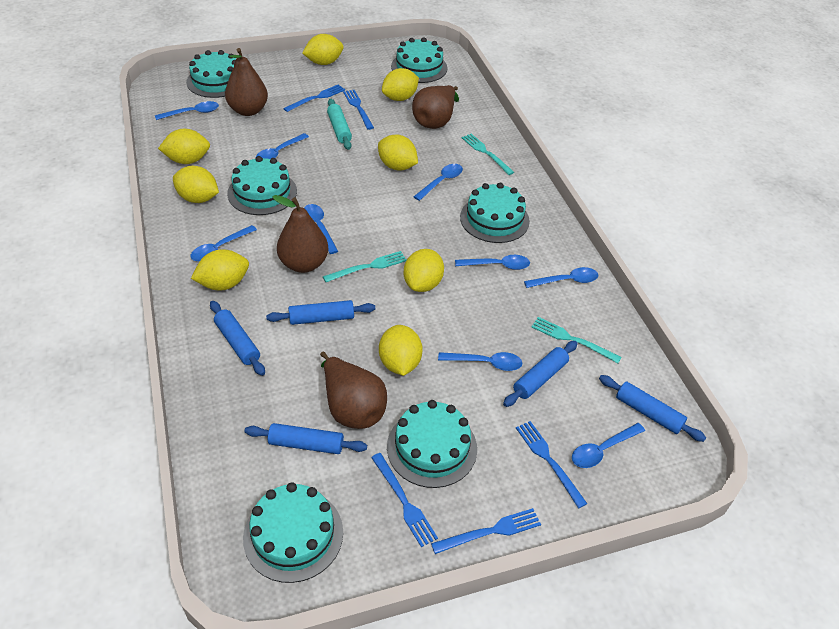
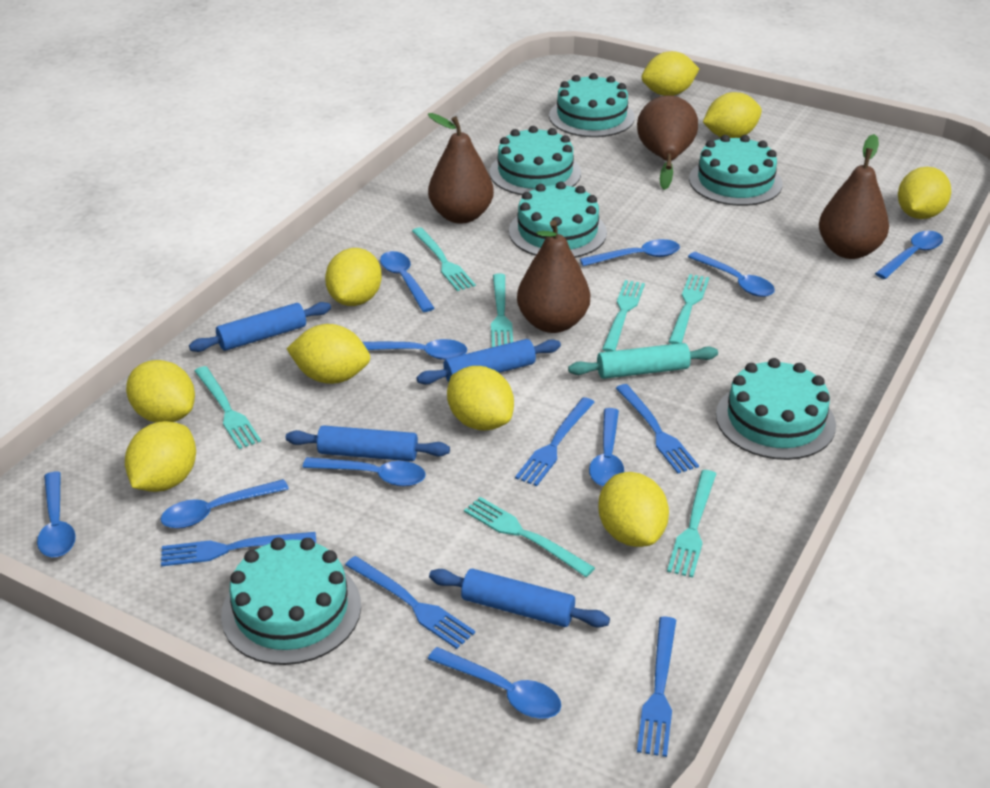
blue rolling pin: 5 -> 4
blue spoon: 9 -> 10
turquoise fork: 3 -> 7
yellow lemon: 8 -> 9

